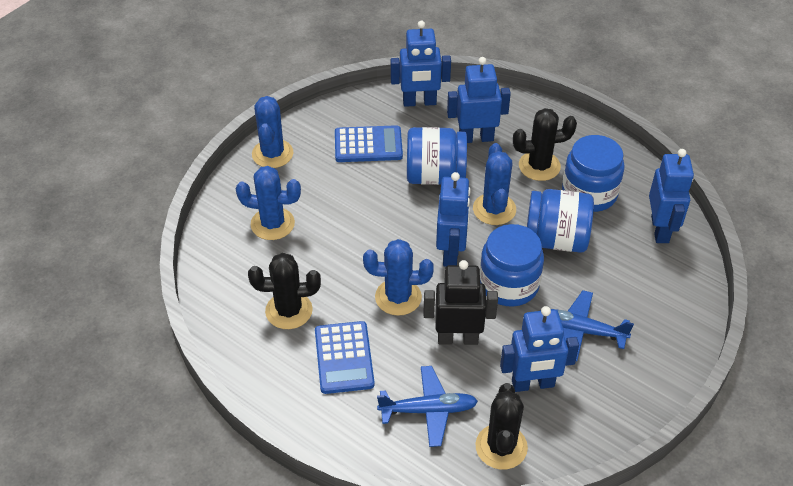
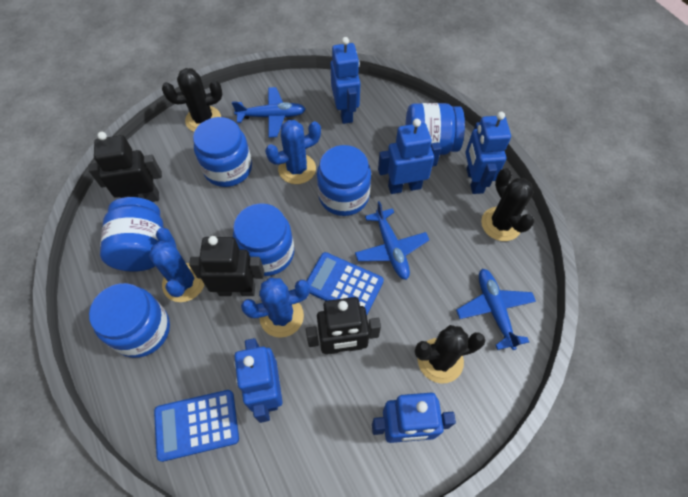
black robot: 1 -> 3
blue cactus: 4 -> 3
blue jar: 4 -> 6
blue plane: 2 -> 3

